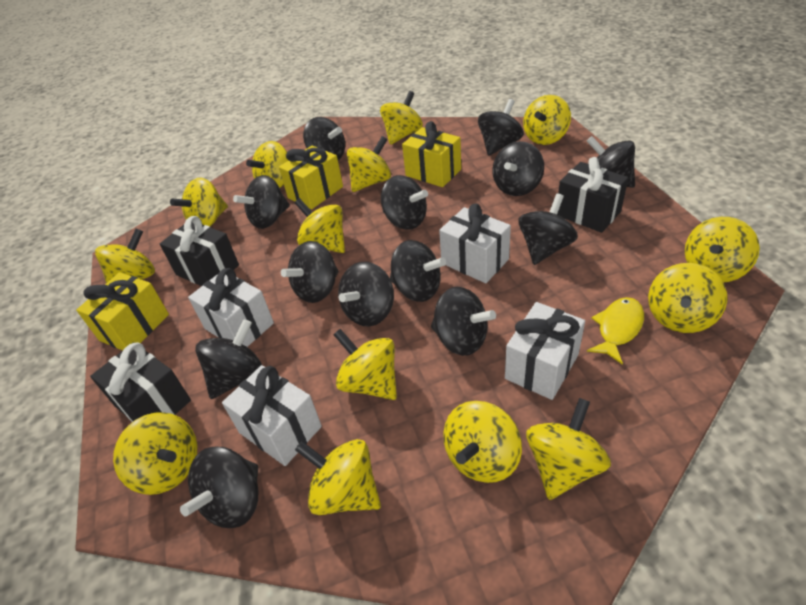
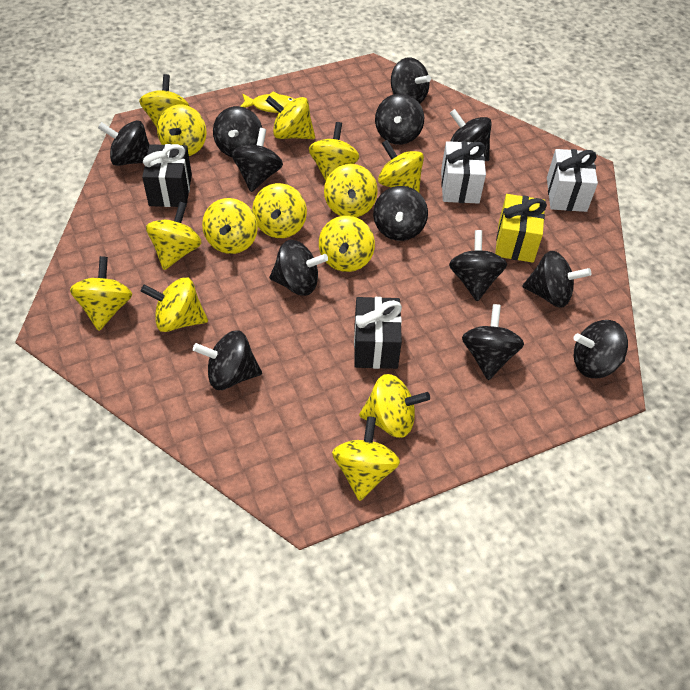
black gift: 3 -> 2
white gift: 4 -> 2
yellow gift: 3 -> 1

